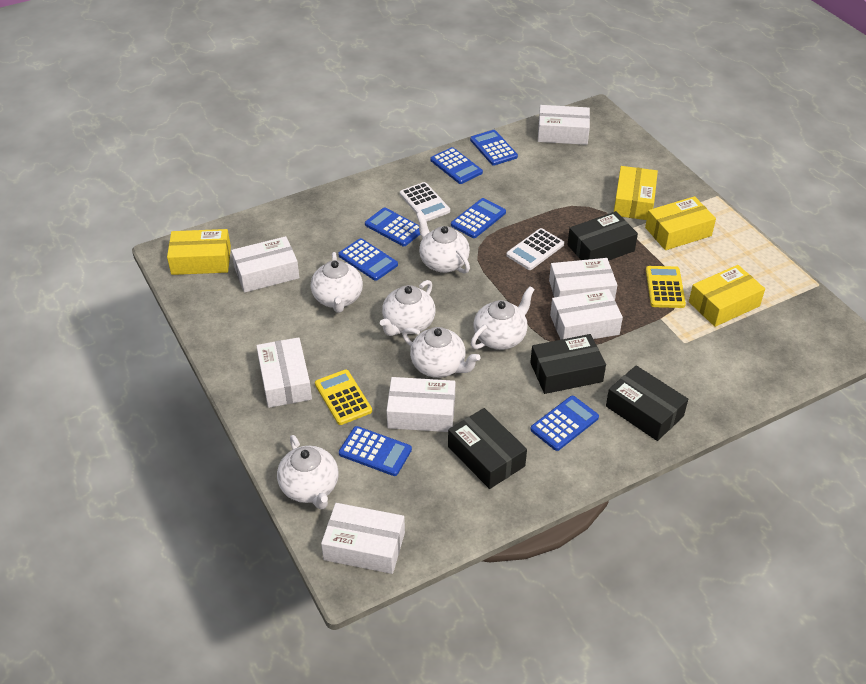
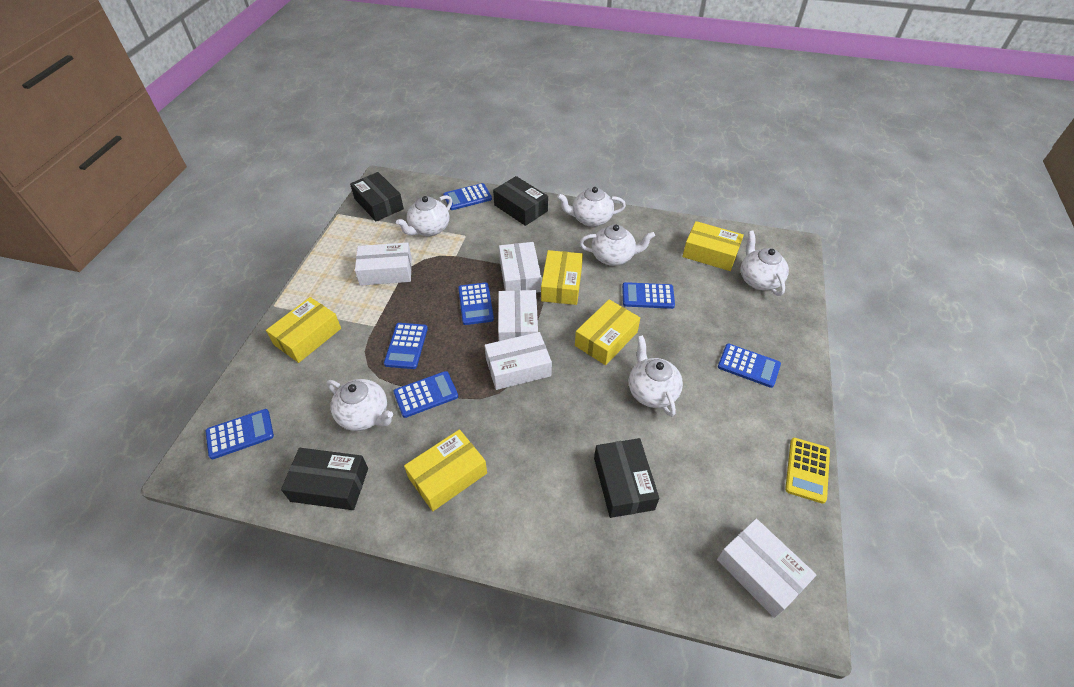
white box: 7 -> 5
white calculator: 2 -> 0
yellow box: 4 -> 5
yellow calculator: 2 -> 1

